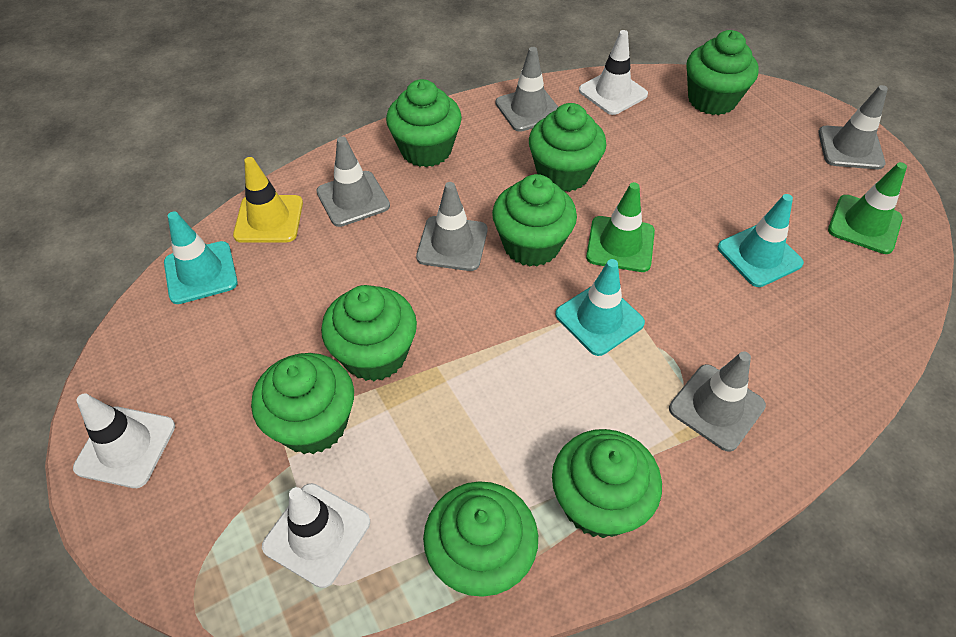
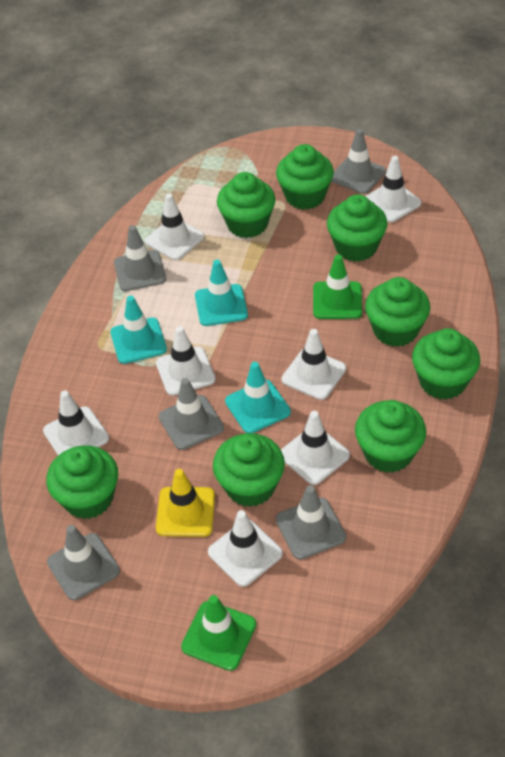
white traffic cone: 3 -> 7

